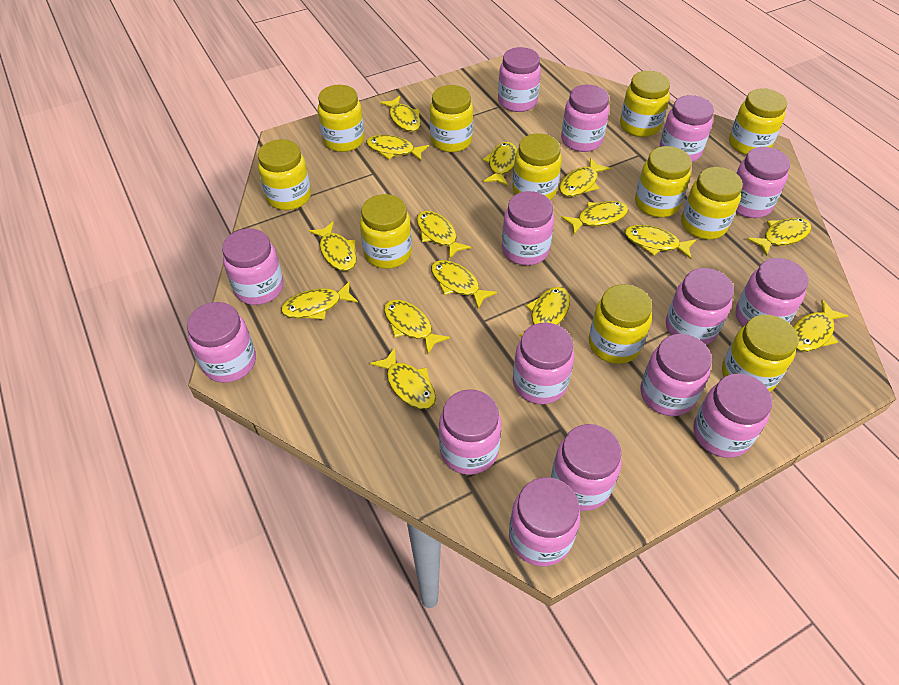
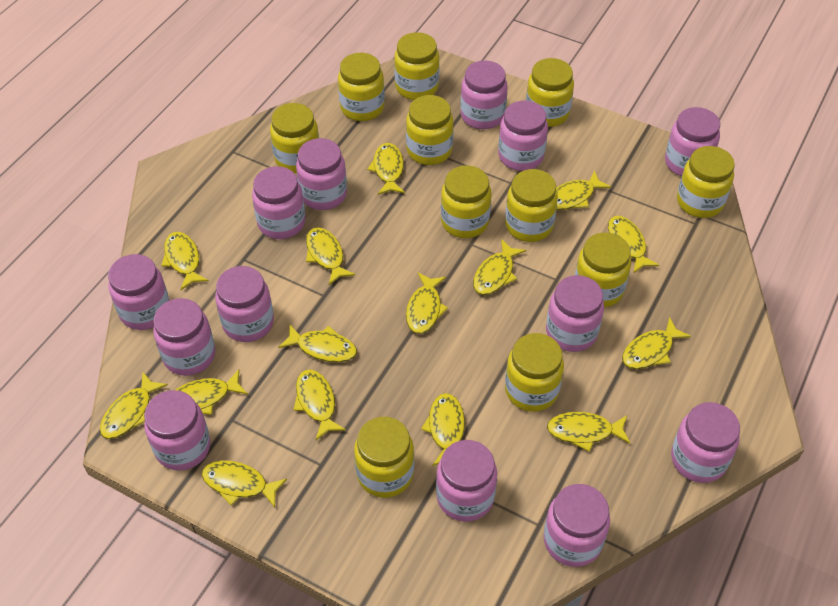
pink jar: 15 -> 13

